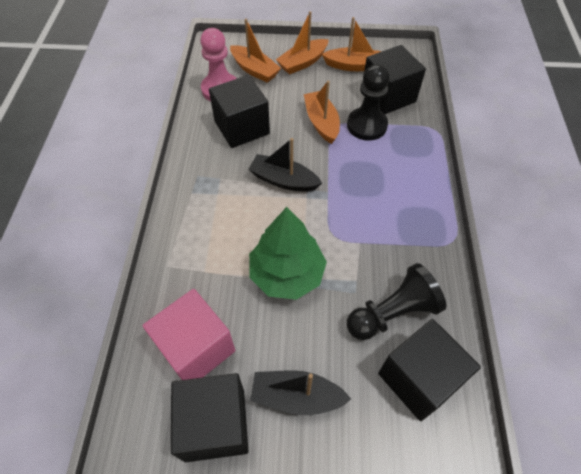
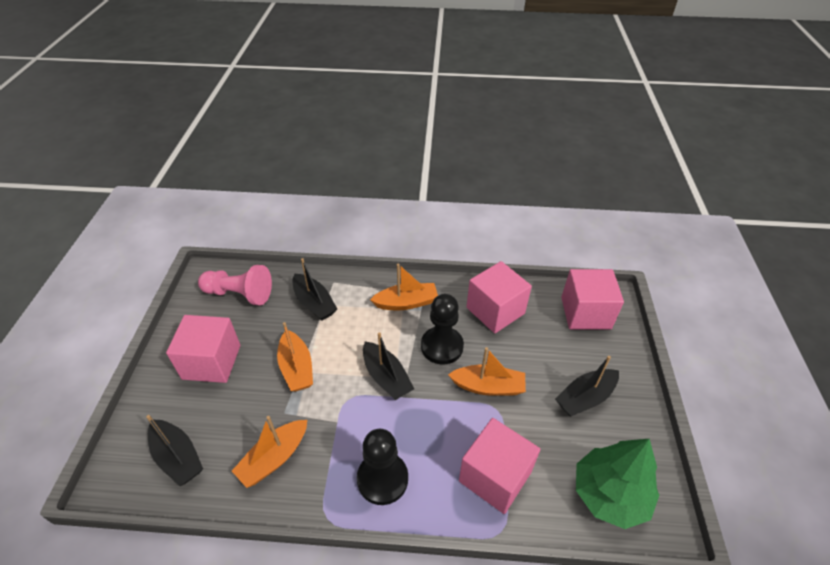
black boat: 2 -> 4
black cube: 4 -> 0
pink cube: 1 -> 4

